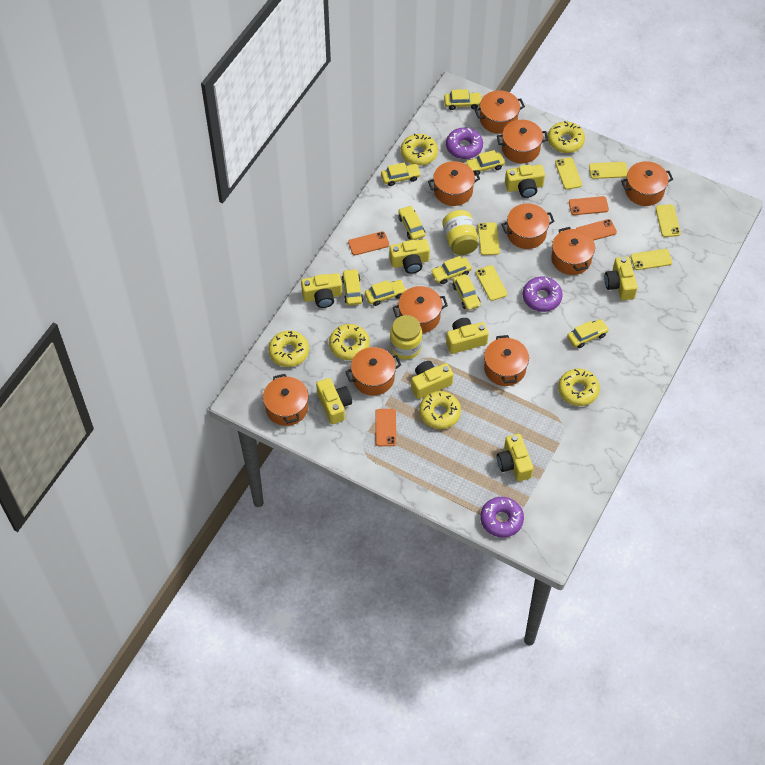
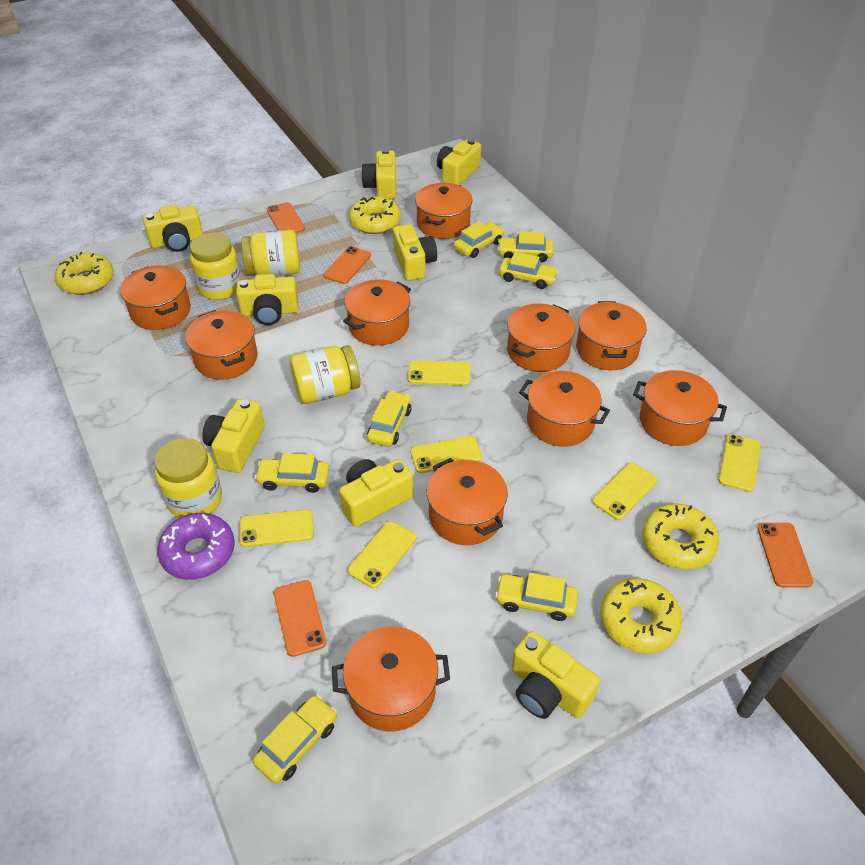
purple donut: 3 -> 1
yellow car: 9 -> 7
yellow donut: 6 -> 4
yellow jar: 2 -> 4

